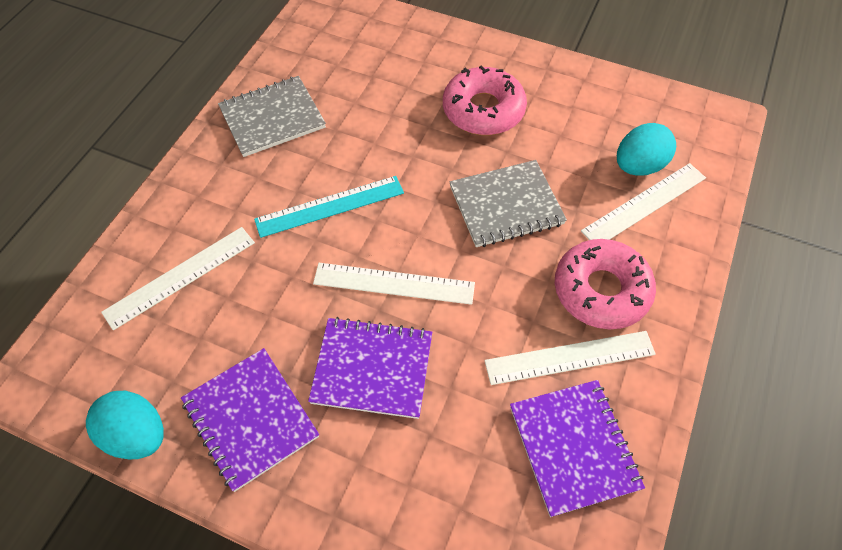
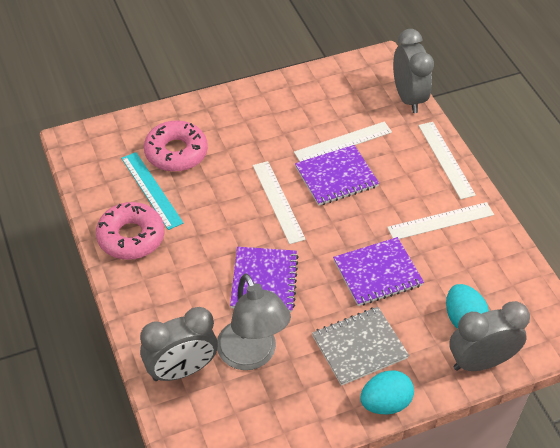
grey clock: 0 -> 3
grey lamp: 0 -> 1
grey notebook: 2 -> 1

